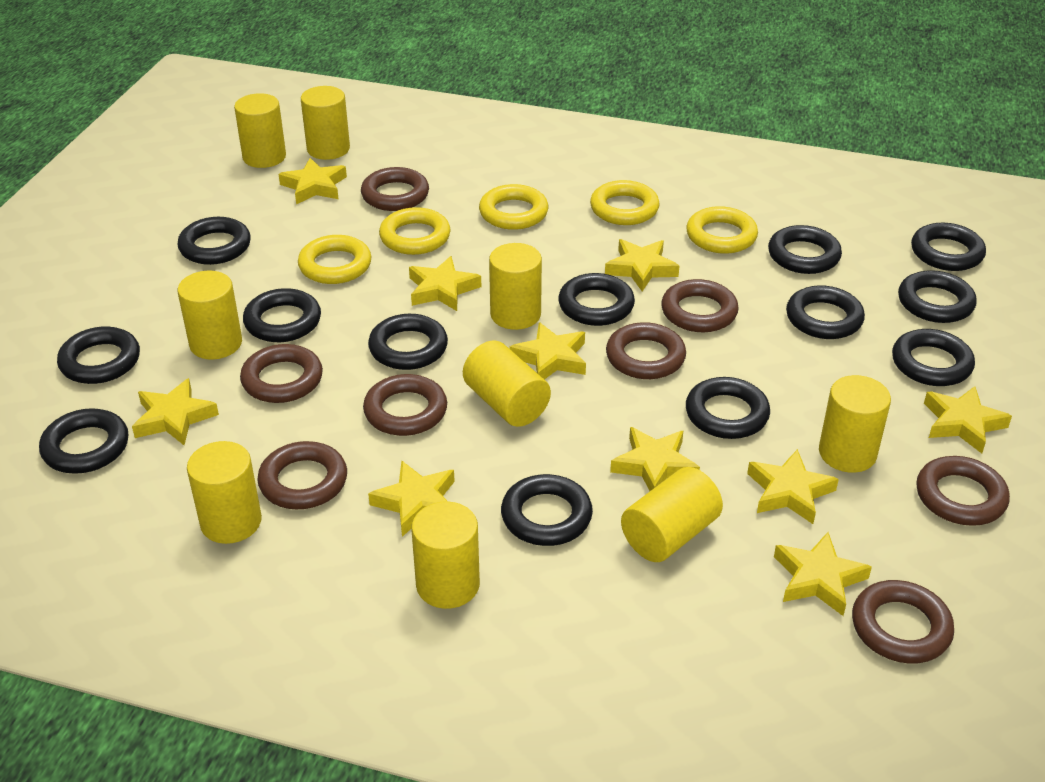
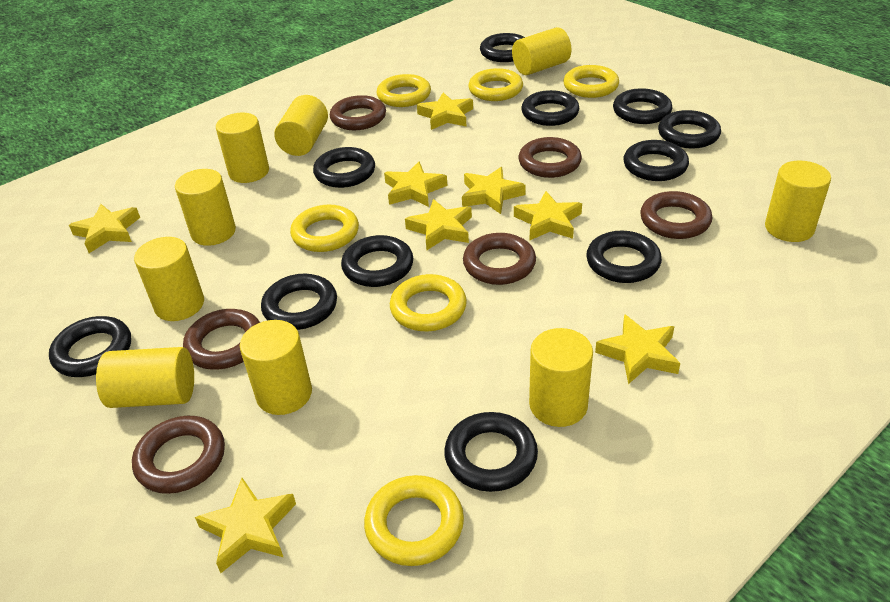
black ring: 13 -> 11
brown ring: 8 -> 6
yellow ring: 5 -> 6
yellow star: 10 -> 8

